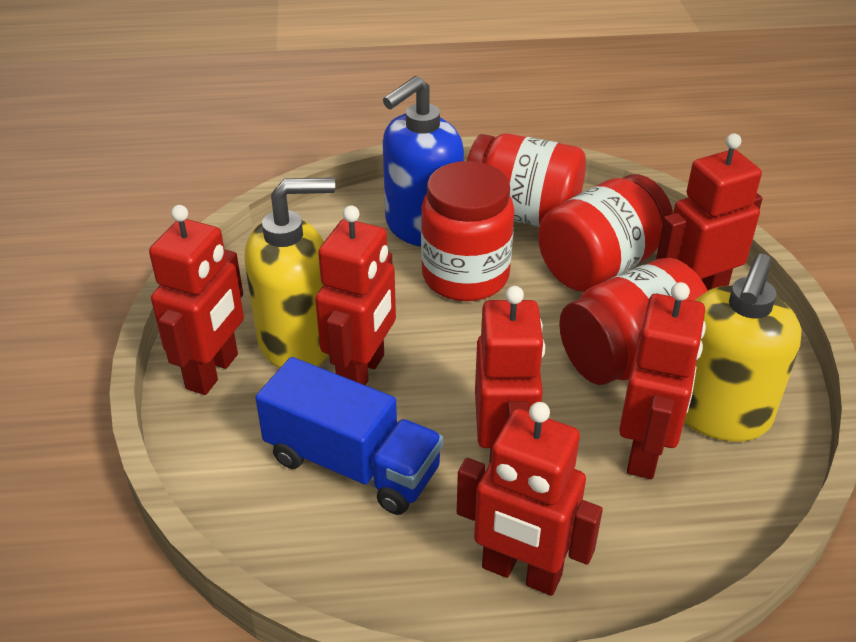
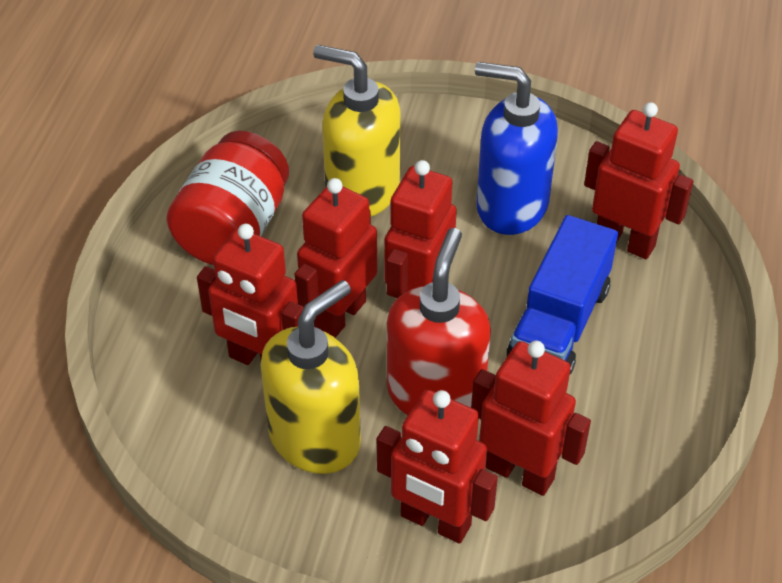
red jar: 4 -> 1
red soap dispenser: 0 -> 1

